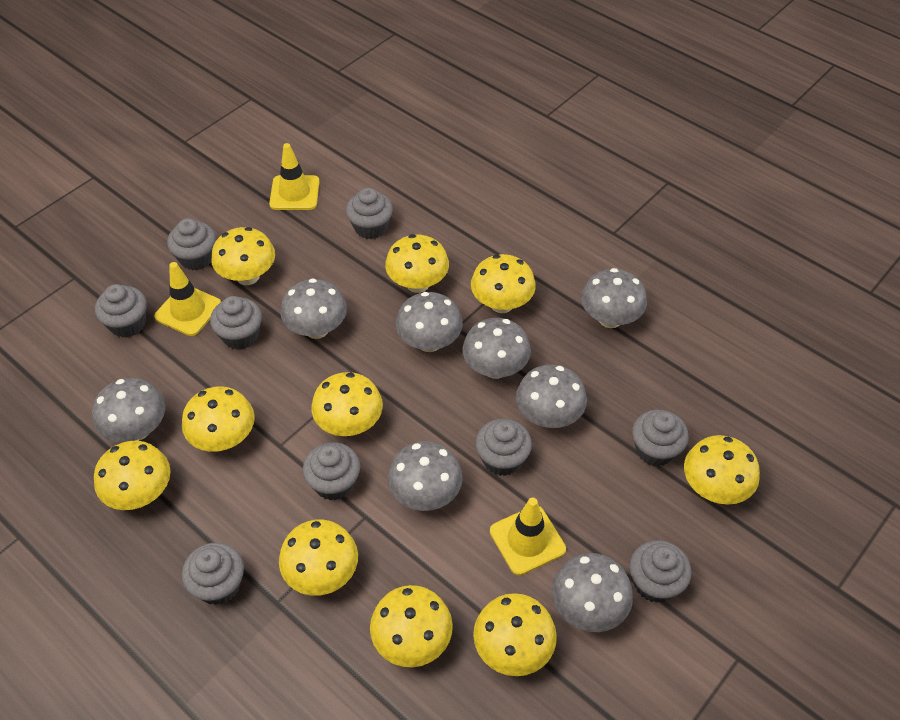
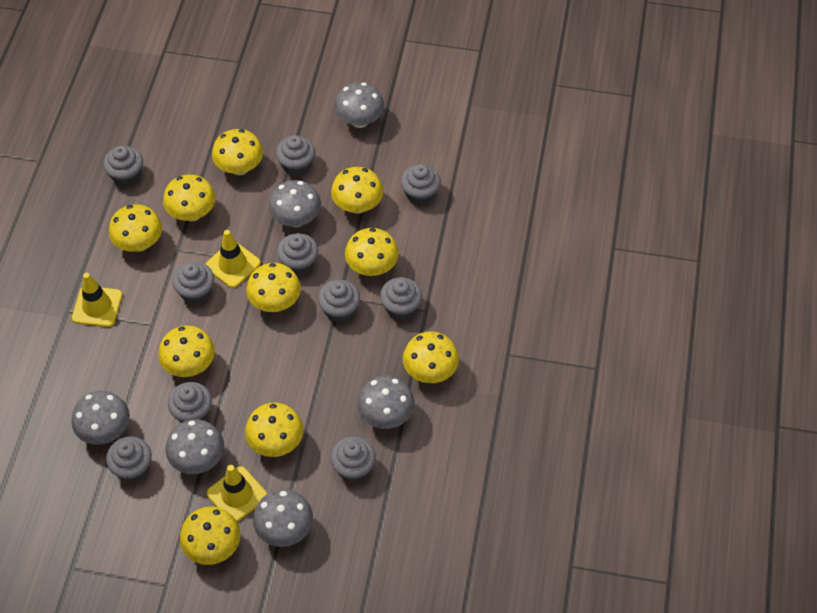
grey cupcake: 9 -> 10
grey mushroom: 8 -> 6

